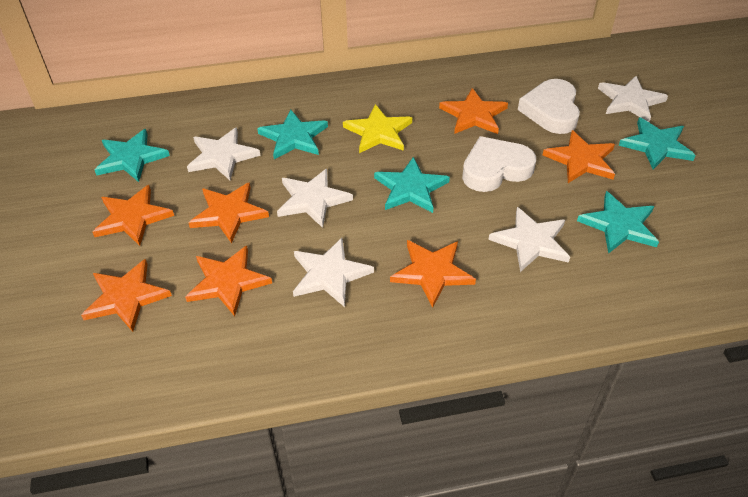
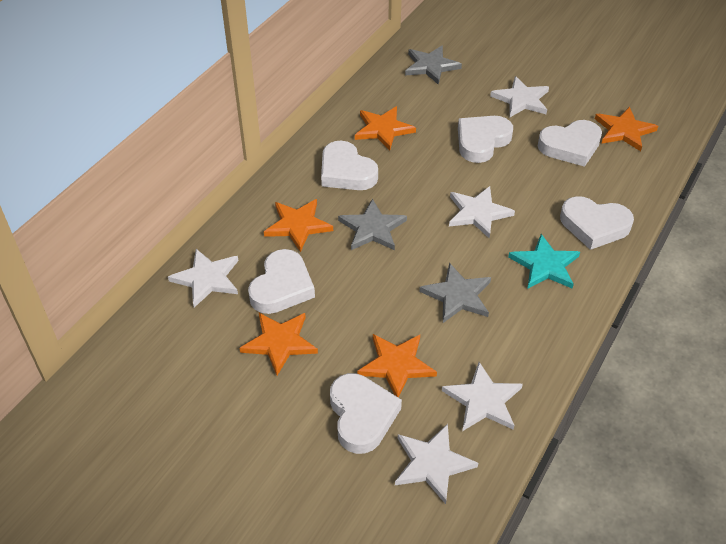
grey star: 0 -> 3
orange star: 7 -> 5
turquoise star: 5 -> 1
white heart: 2 -> 6
yellow star: 1 -> 0

